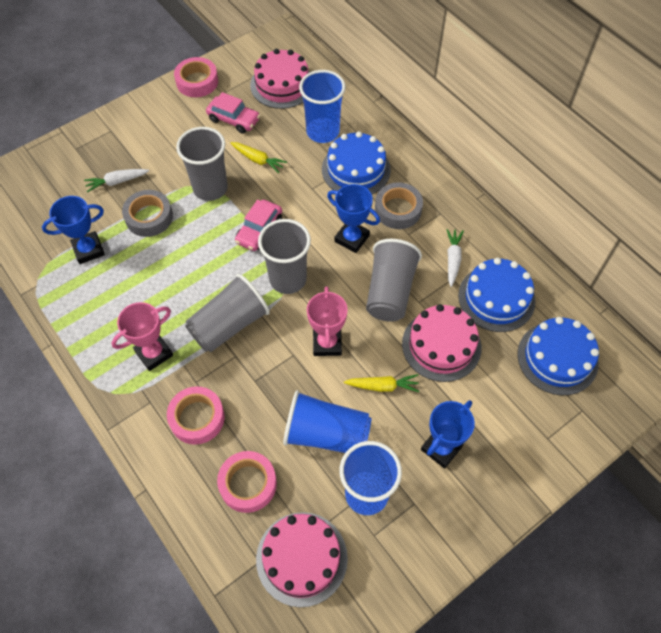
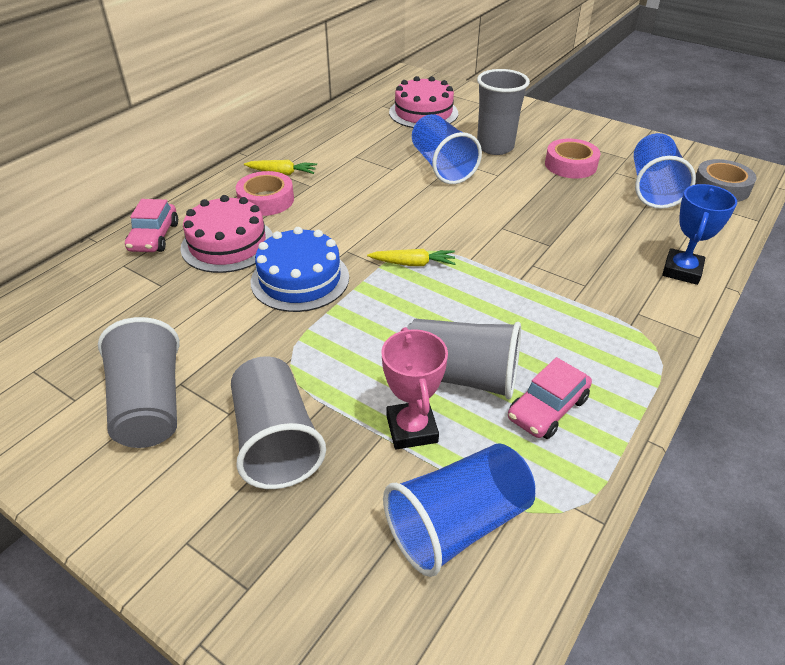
blue cake: 3 -> 1
blue trophy: 3 -> 1
grey tape: 2 -> 1
pink cake: 3 -> 2
pink tape: 3 -> 2
pink trophy: 2 -> 1
white carrot: 2 -> 0

